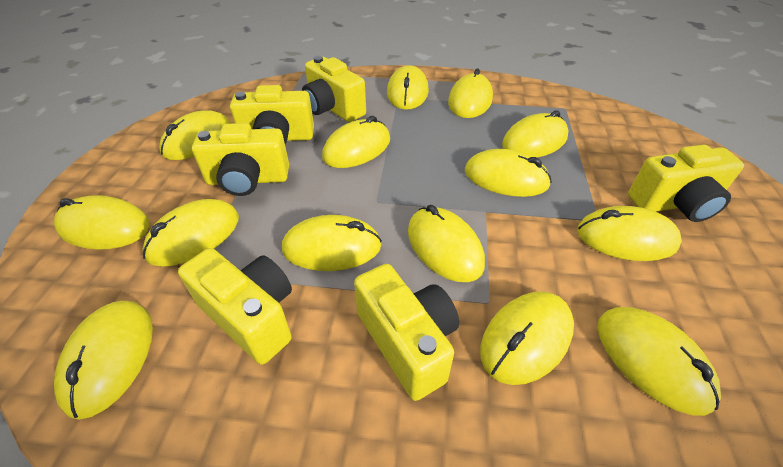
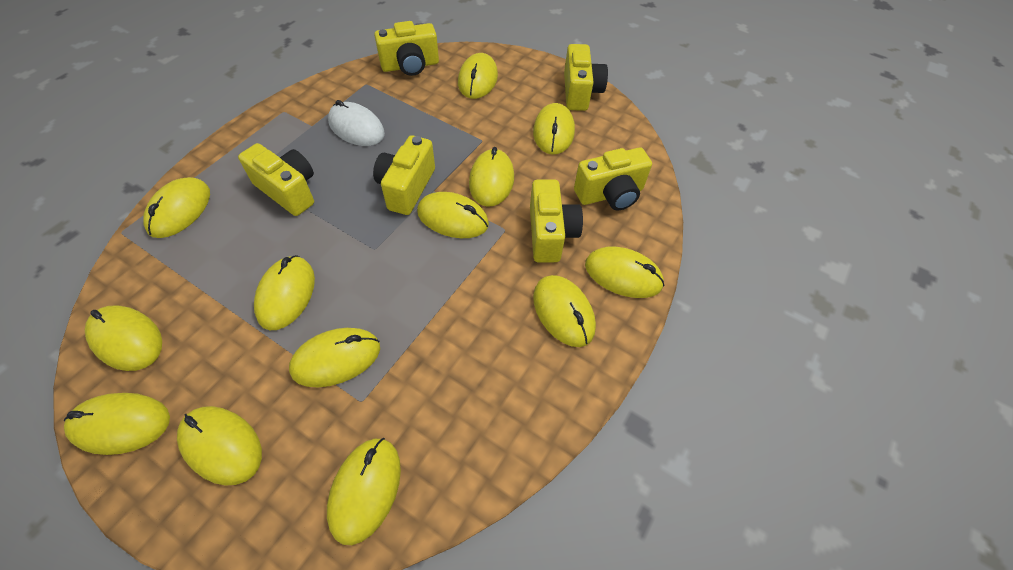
white mouse: 0 -> 1
yellow mouse: 14 -> 13

